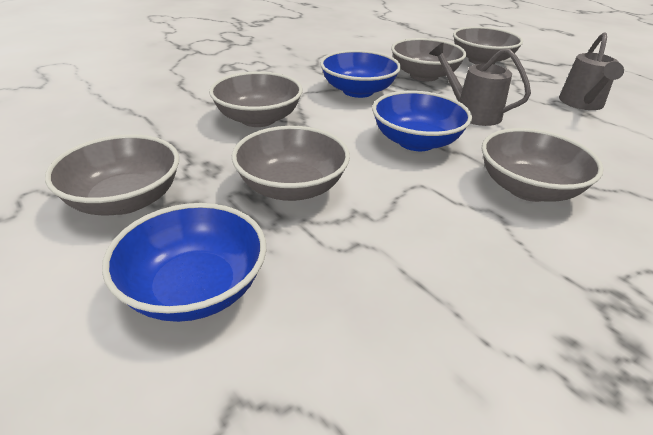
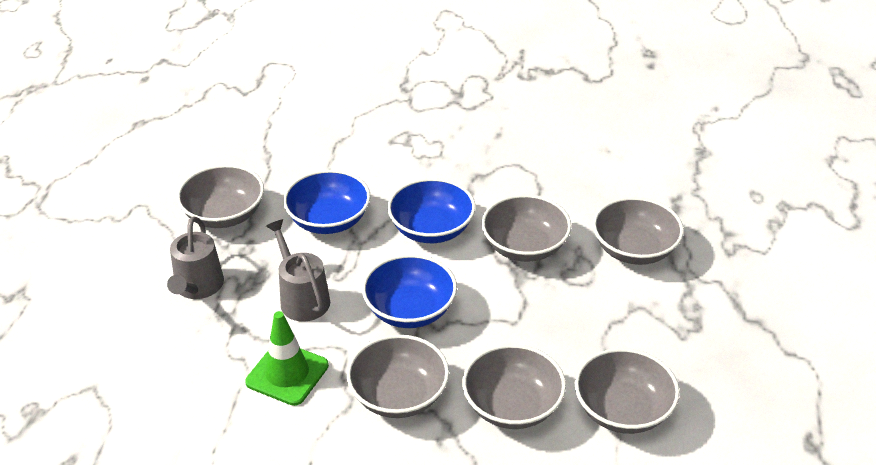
green traffic cone: 0 -> 1

